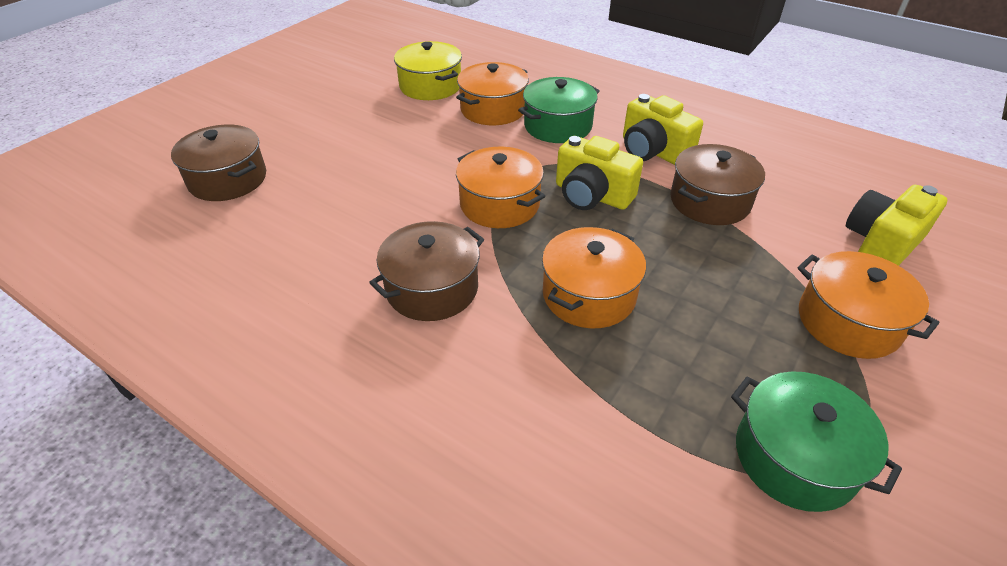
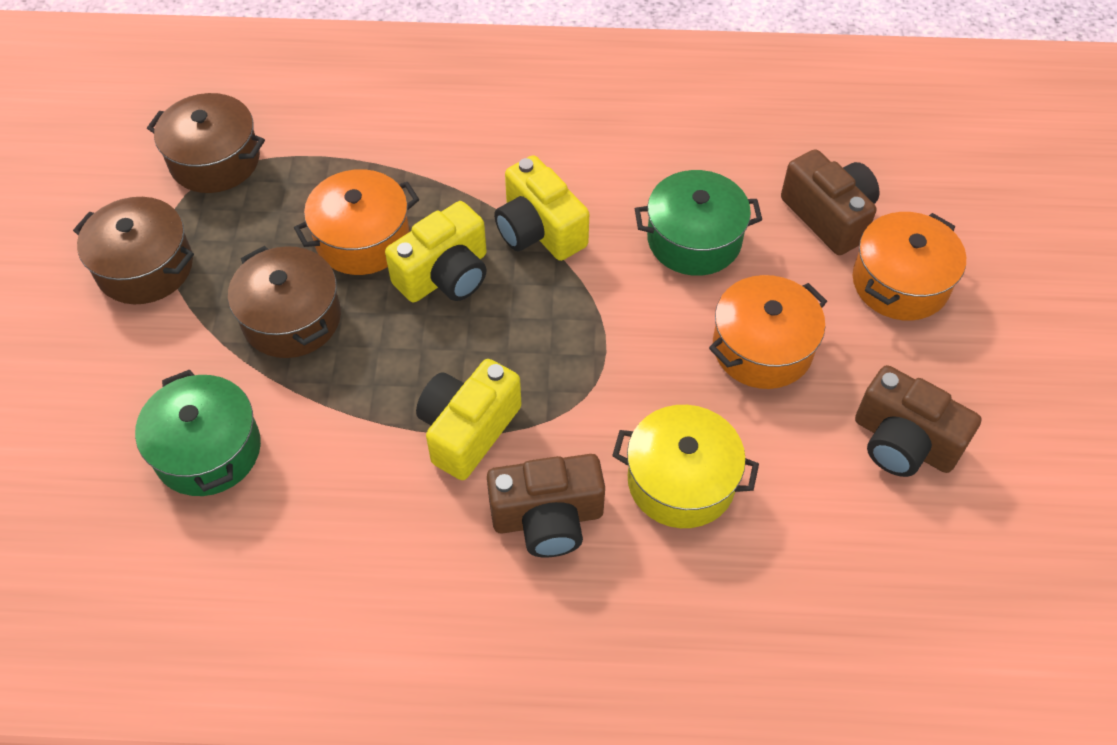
brown camera: 0 -> 3
orange pot: 4 -> 3

